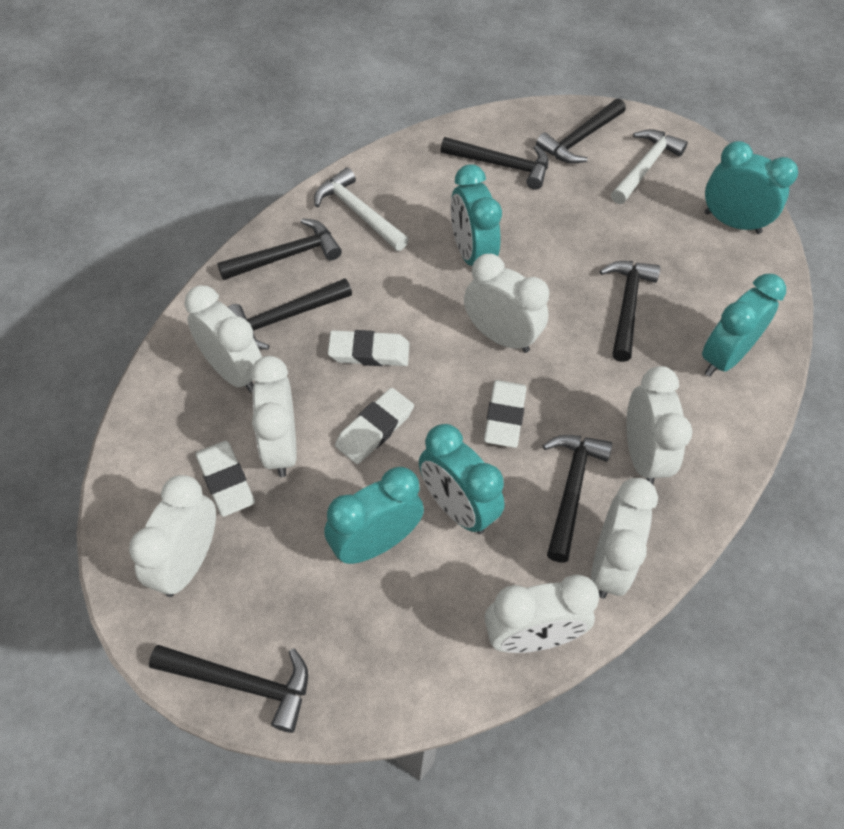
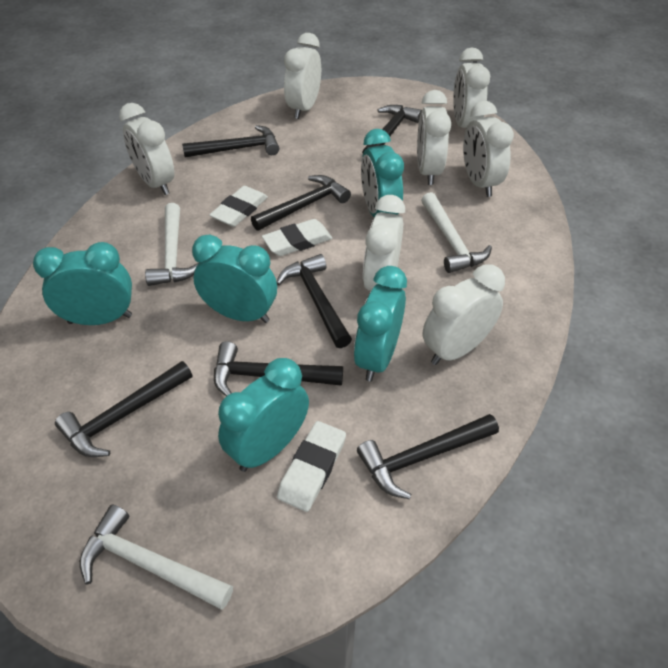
white eraser: 4 -> 3
white hammer: 2 -> 3

